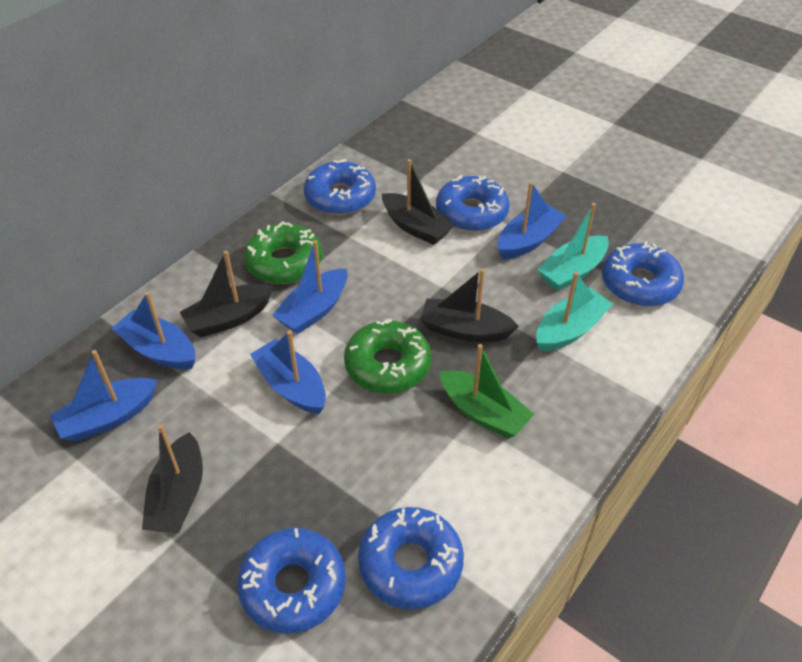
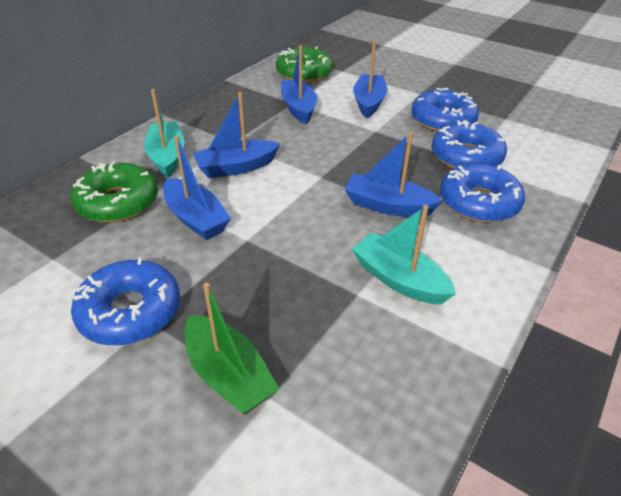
black boat: 4 -> 0
blue donut: 5 -> 4

